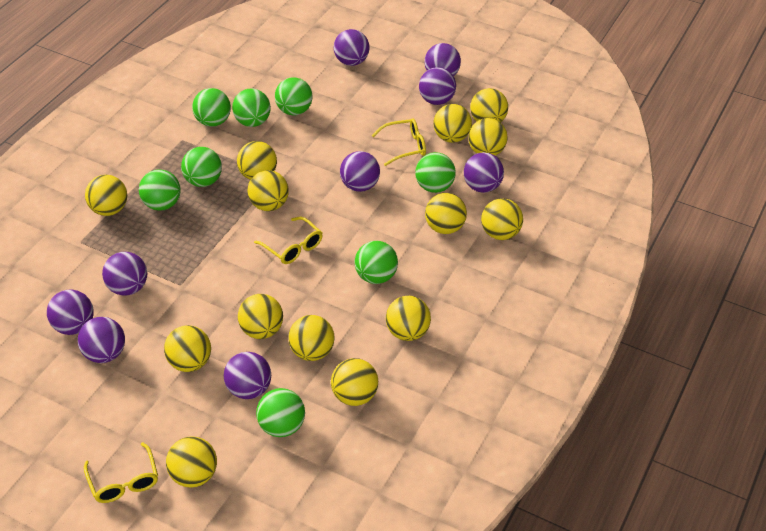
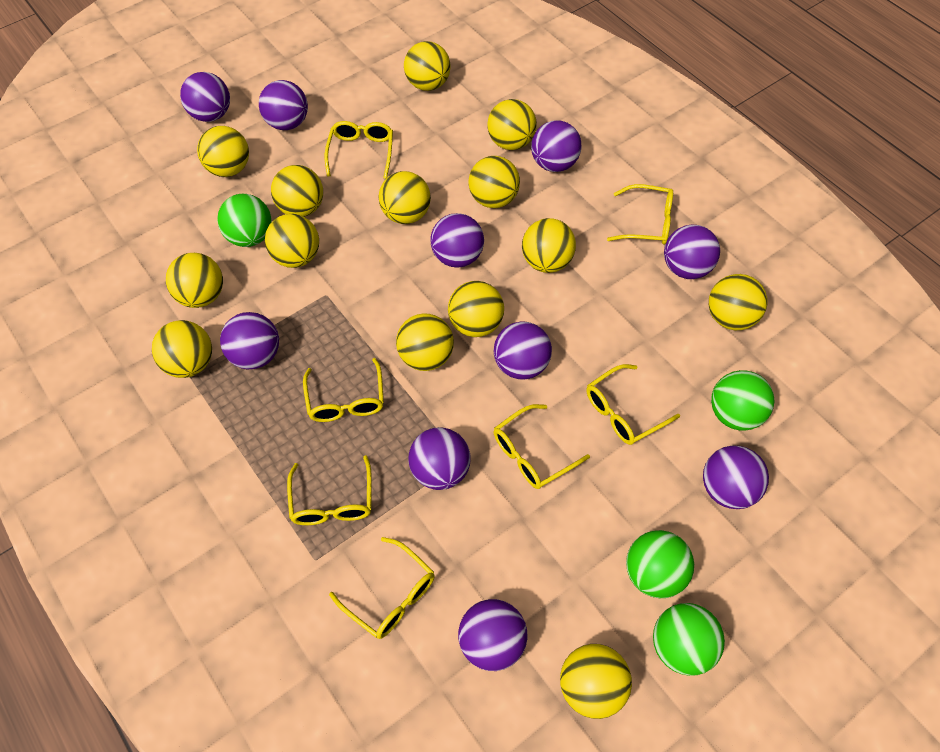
green ball: 8 -> 4
purple ball: 9 -> 10
yellow glasses: 3 -> 7

